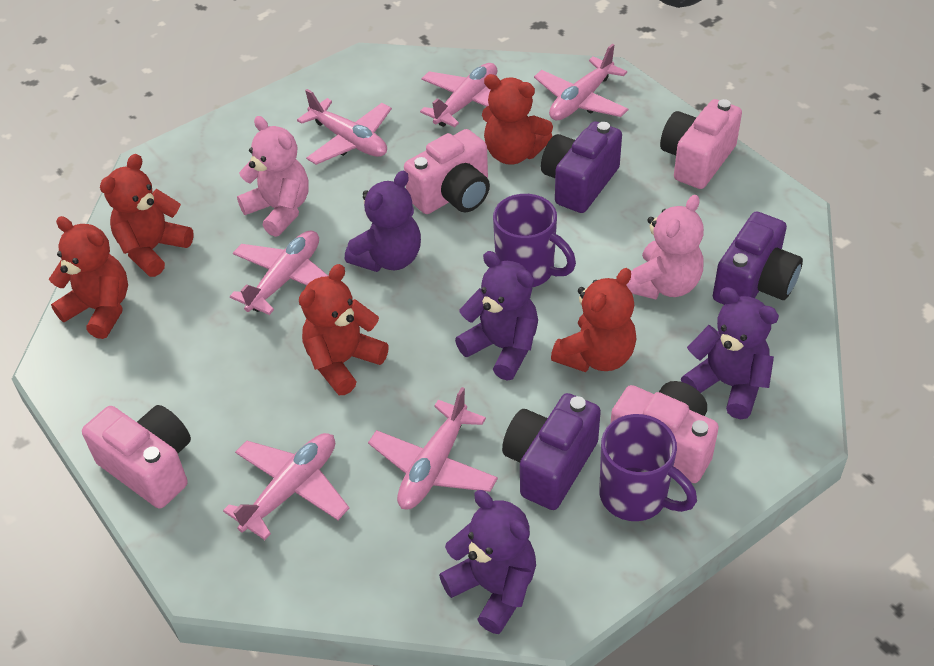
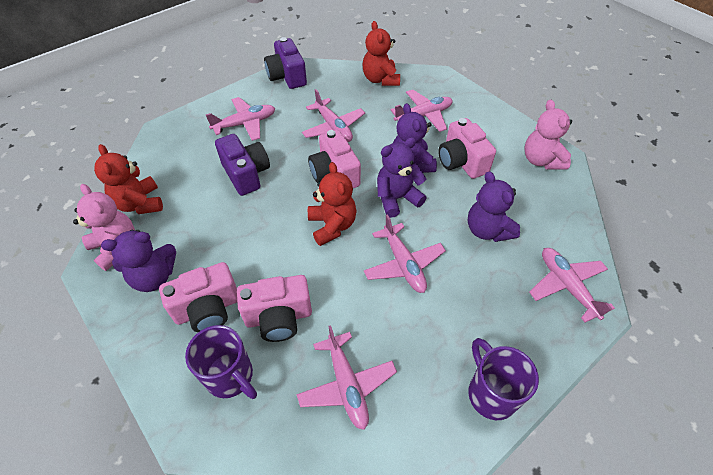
purple camera: 3 -> 2
red teddy bear: 5 -> 3

